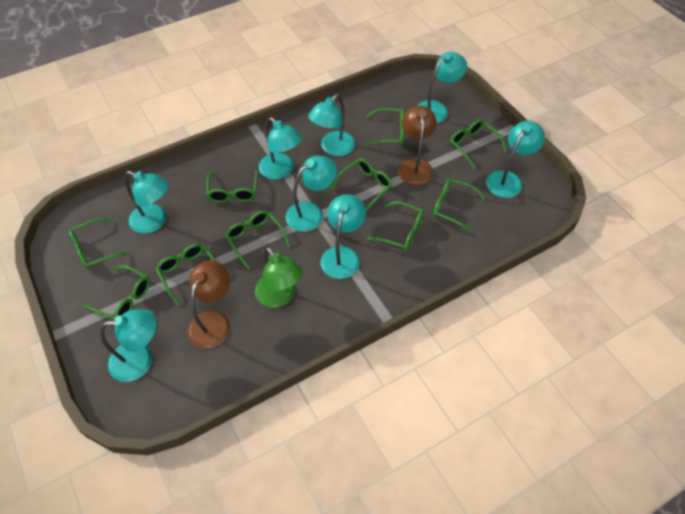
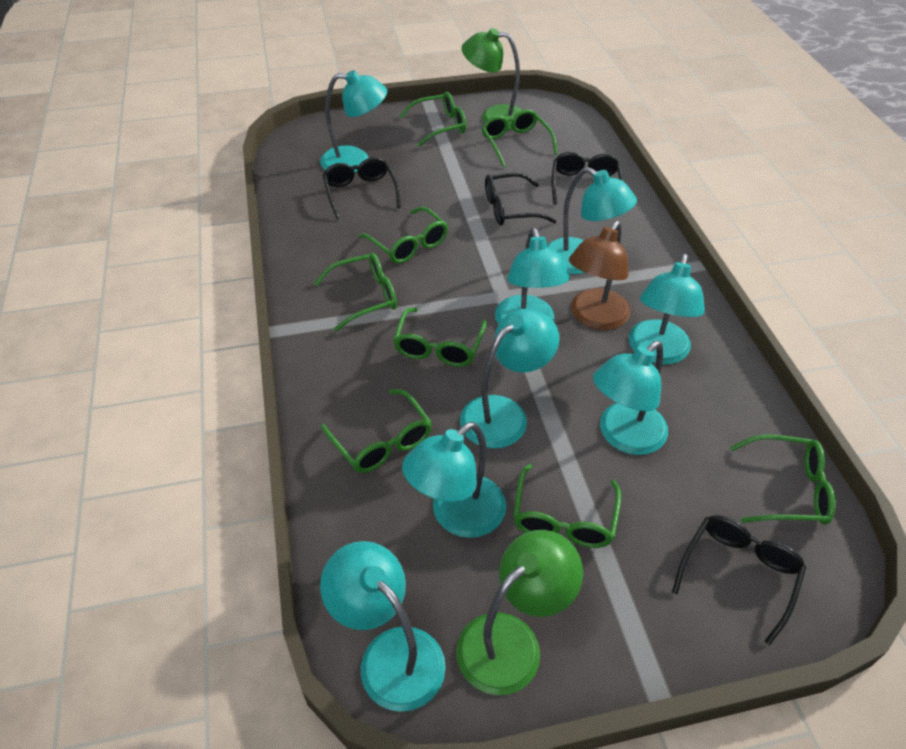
black glasses: 0 -> 4
brown lamp: 2 -> 1
green glasses: 10 -> 8
green lamp: 1 -> 2

